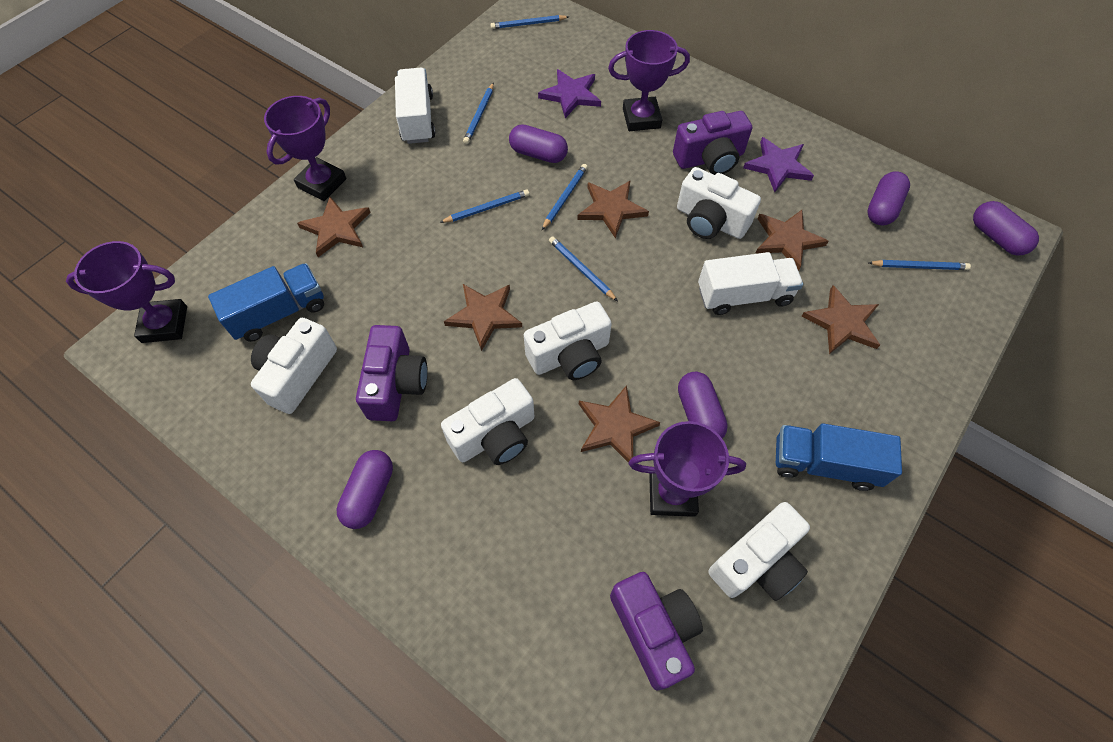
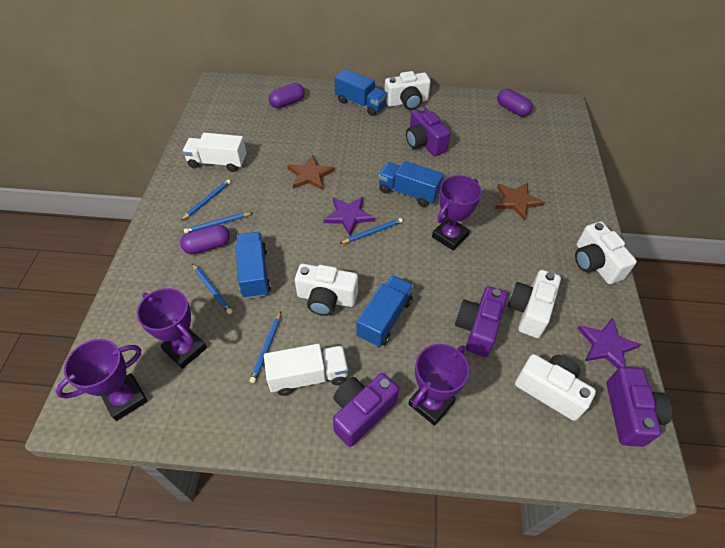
blue pencil: 6 -> 5
blue truck: 2 -> 4
brown star: 6 -> 2
purple camera: 3 -> 4
purple capsule: 5 -> 3

